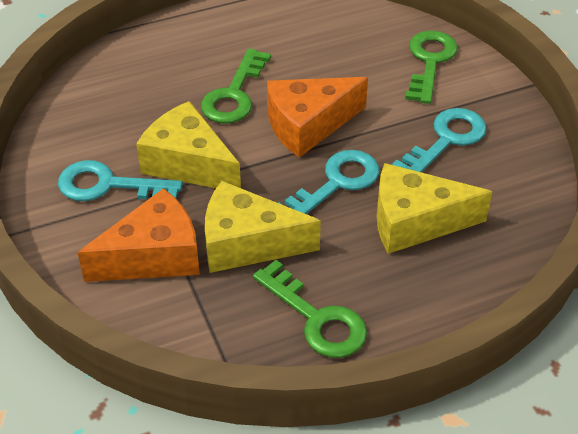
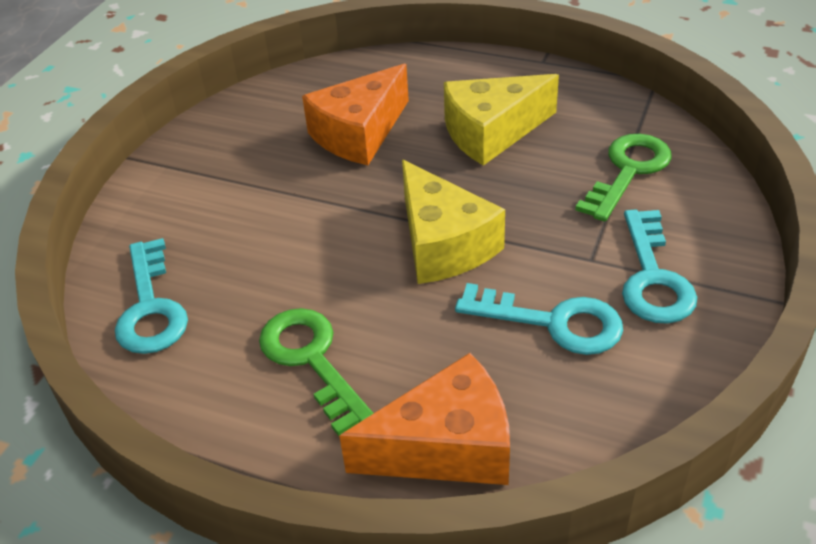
green key: 3 -> 2
yellow cheese: 3 -> 2

